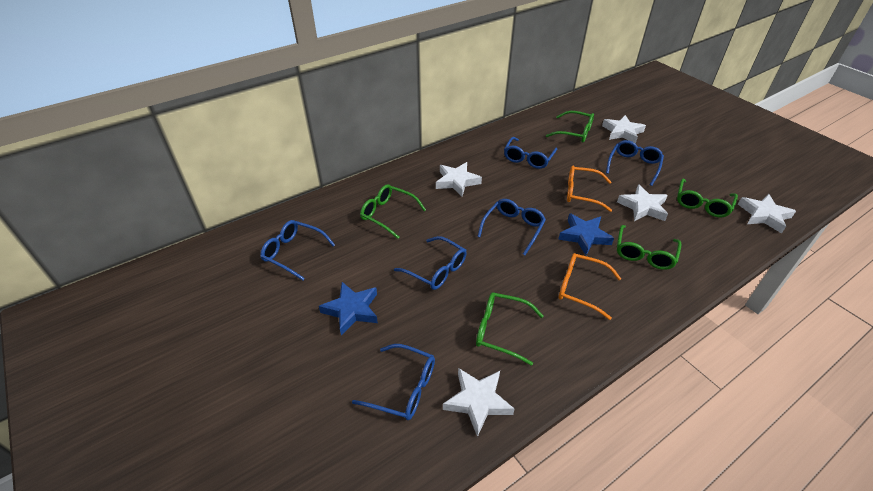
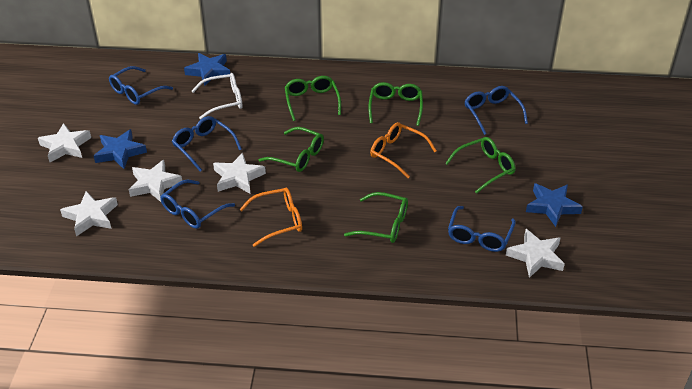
blue glasses: 6 -> 5
blue star: 2 -> 3
white glasses: 0 -> 1

